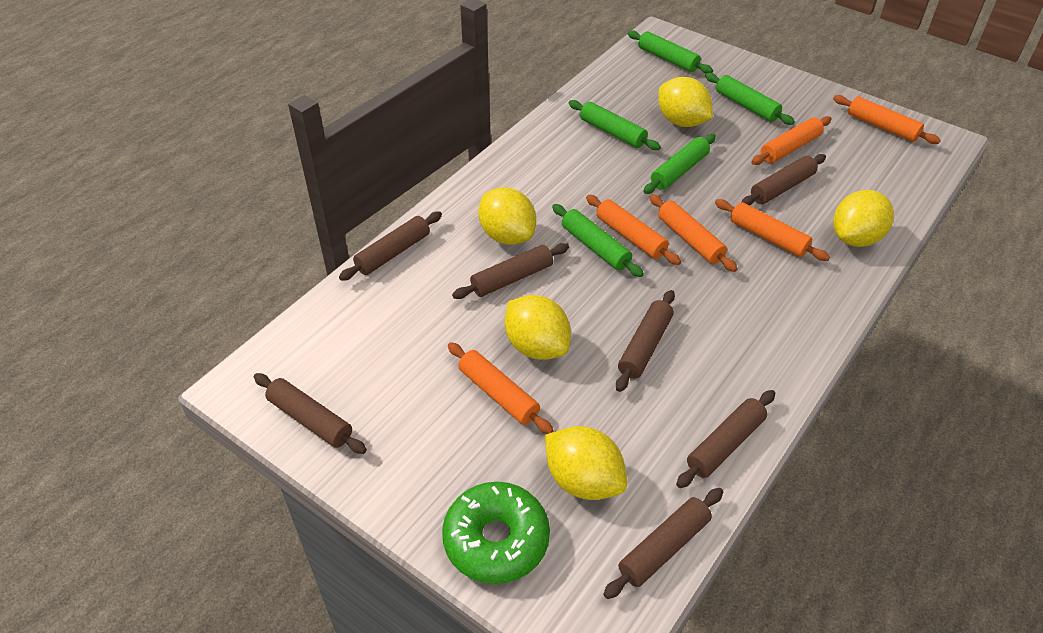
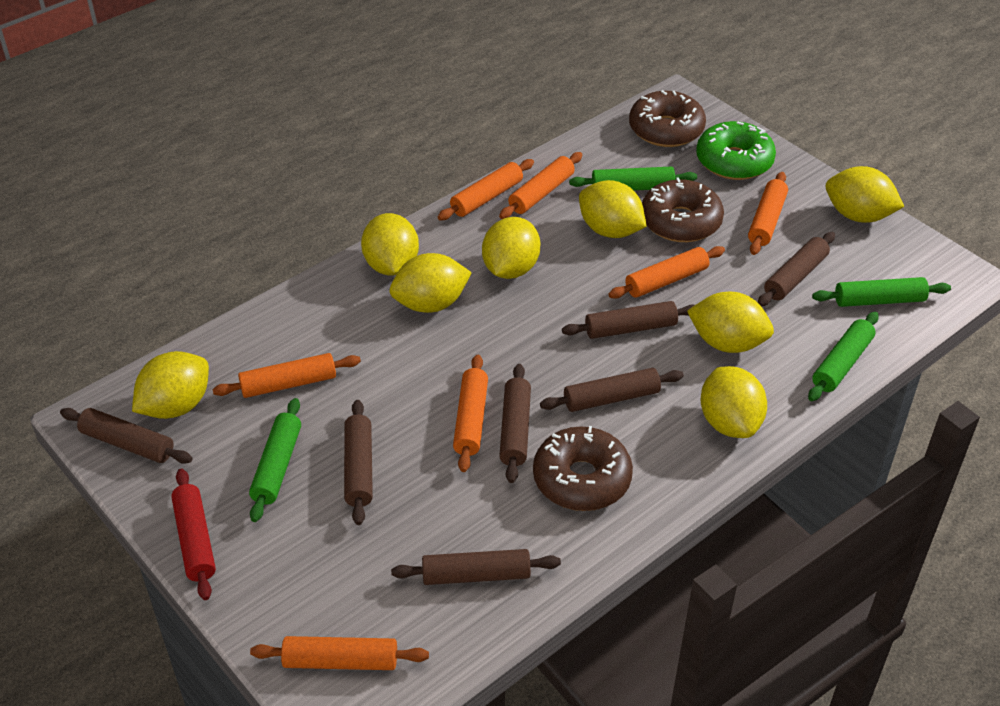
brown donut: 0 -> 3
green rolling pin: 5 -> 4
orange rolling pin: 6 -> 7
red rolling pin: 0 -> 1
yellow lemon: 5 -> 8

